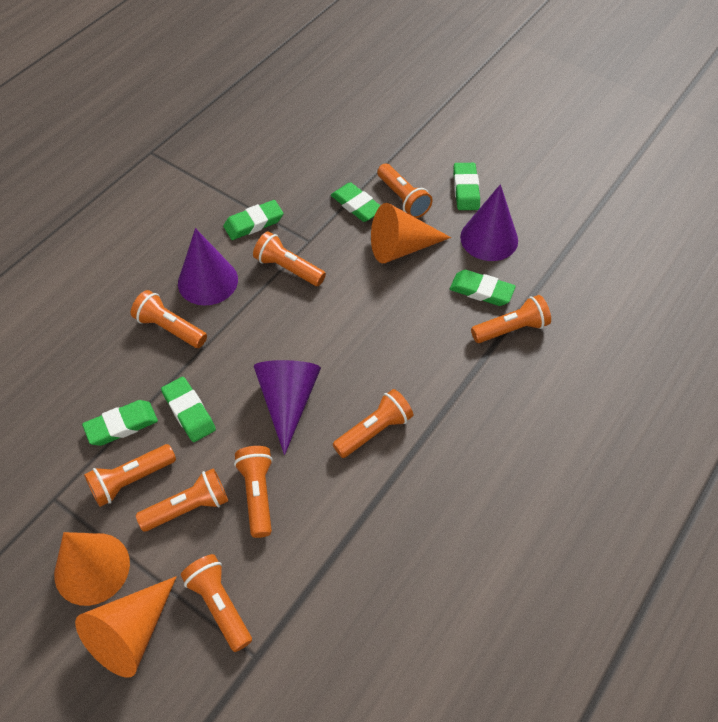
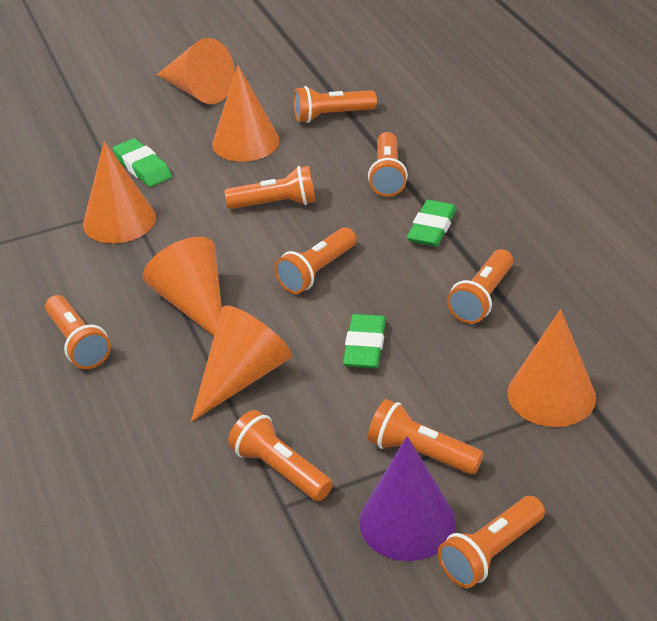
green eraser: 6 -> 3
orange cone: 3 -> 6
purple cone: 3 -> 1

